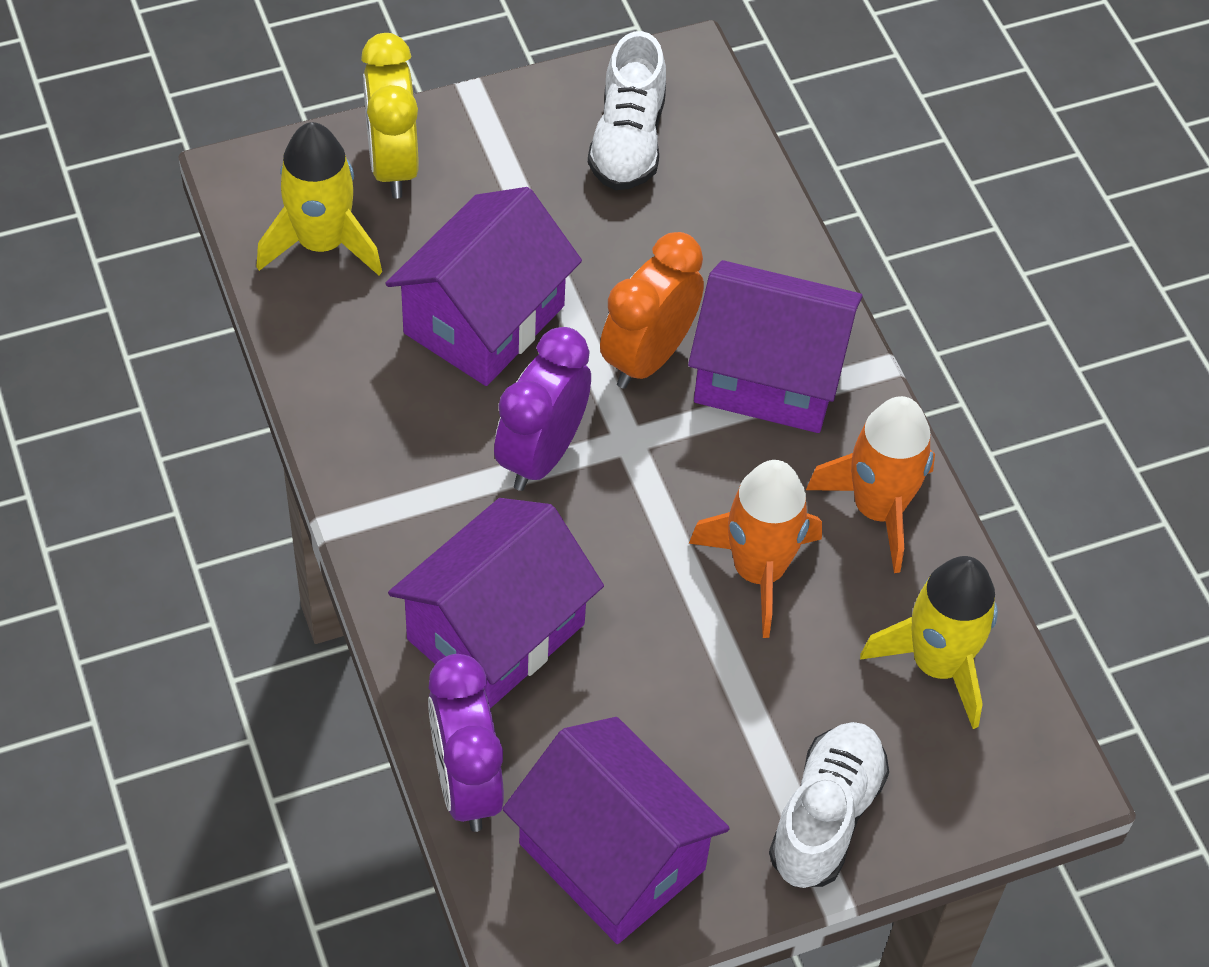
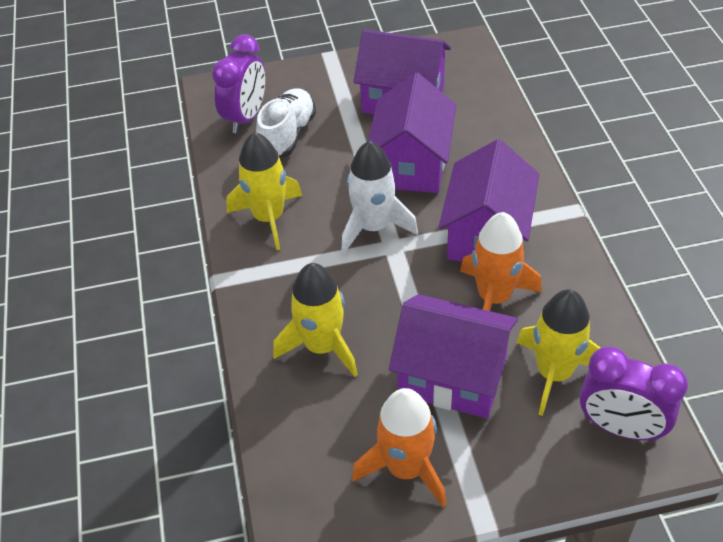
orange clock: 1 -> 0
white rocket: 0 -> 1
white shoe: 2 -> 1
yellow clock: 1 -> 0
yellow rocket: 2 -> 3

